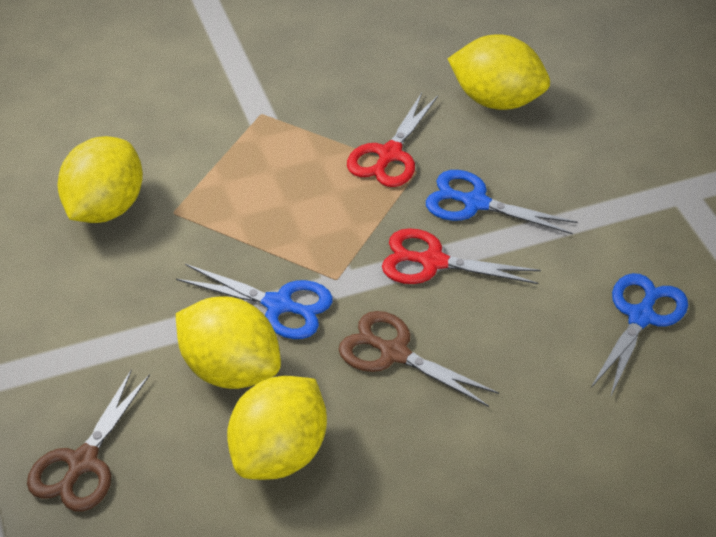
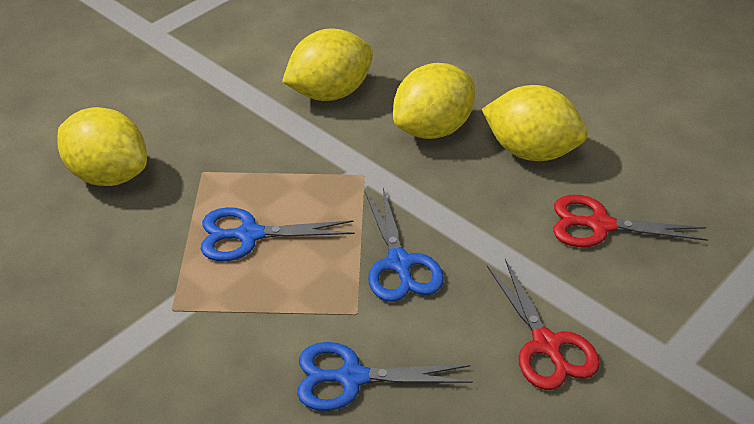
brown scissors: 2 -> 0

